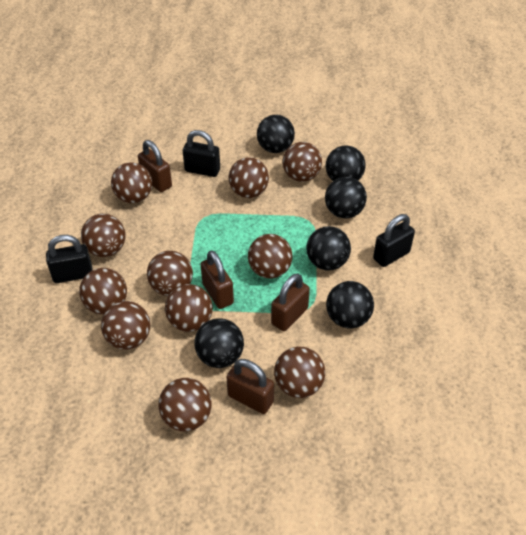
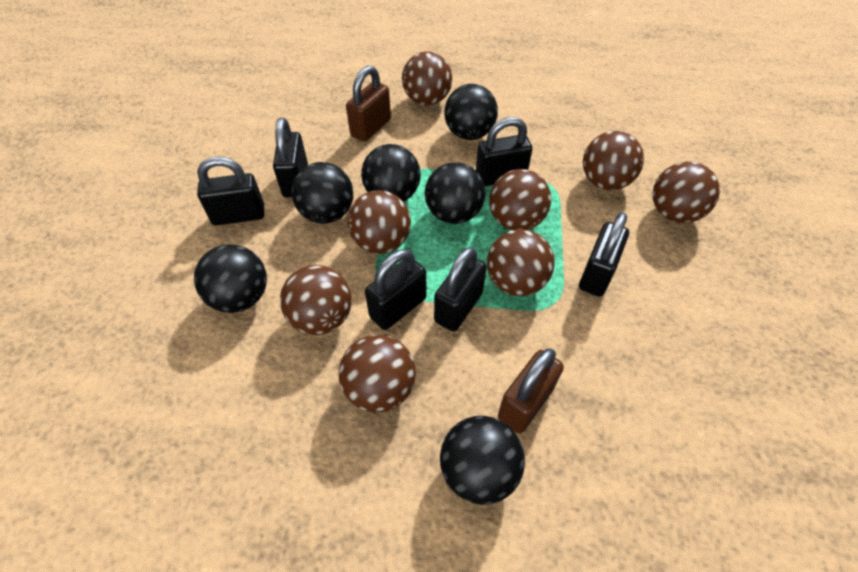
black padlock: 3 -> 6
brown ball: 11 -> 8
brown padlock: 4 -> 2

